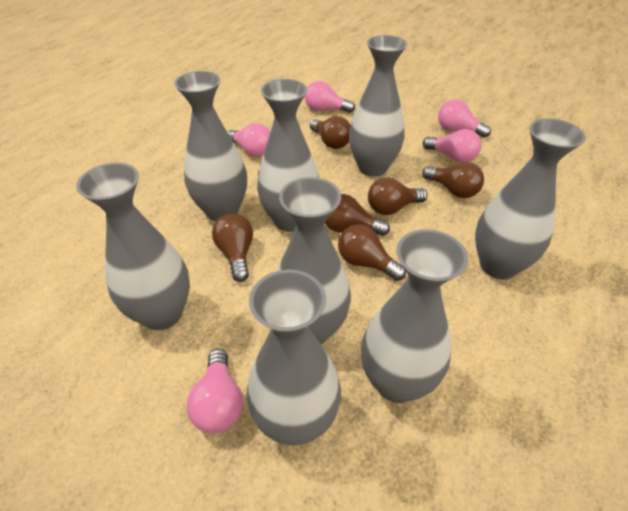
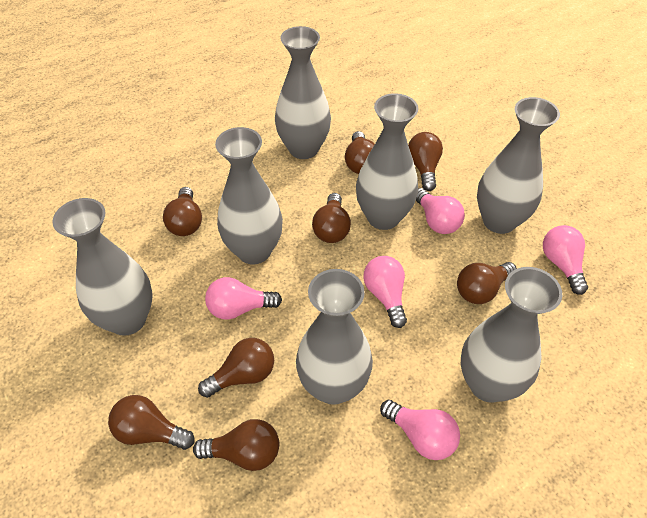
brown light bulb: 6 -> 8
grey vase: 8 -> 7

